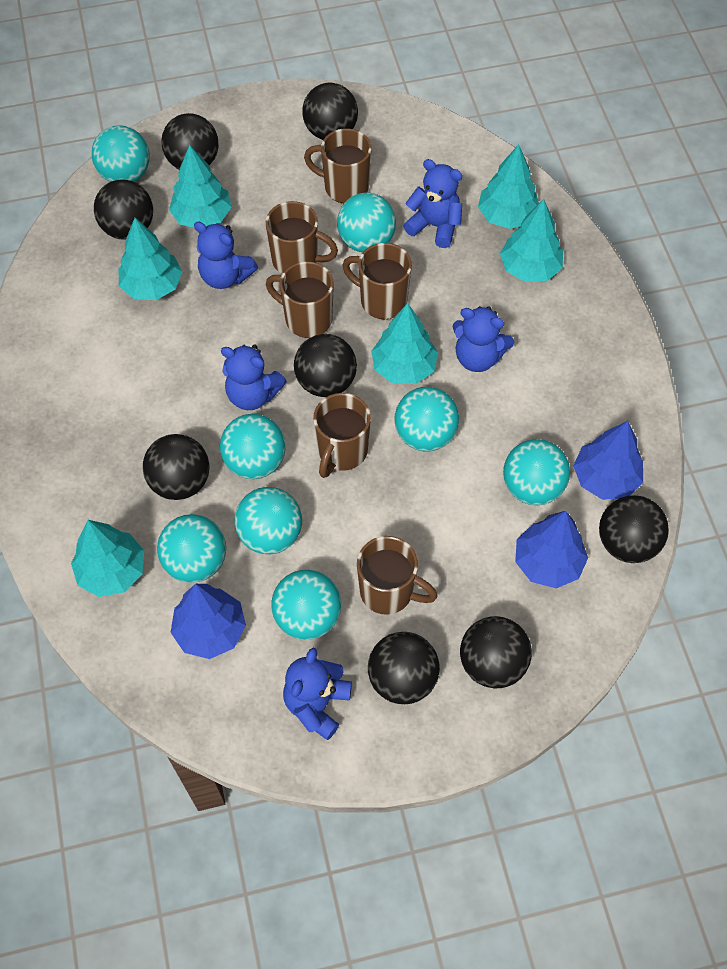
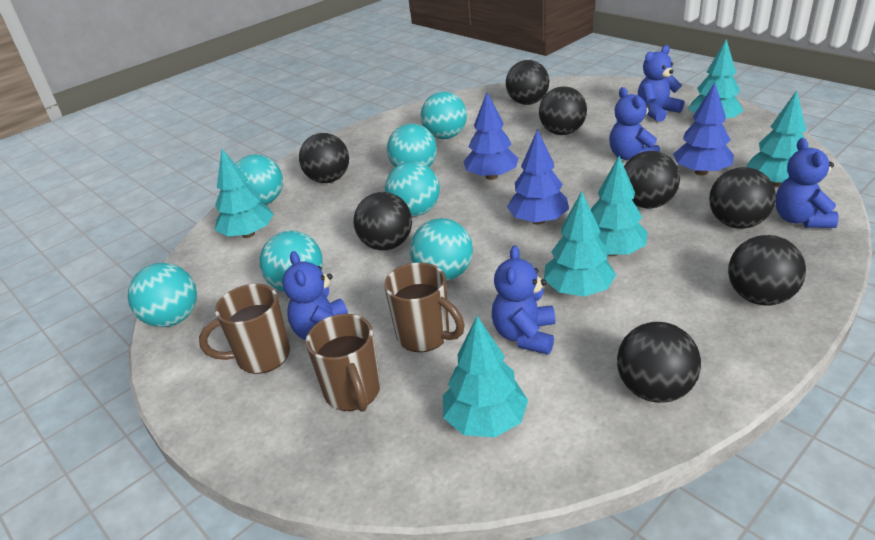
brown mug: 6 -> 3
turquoise ball: 8 -> 7

